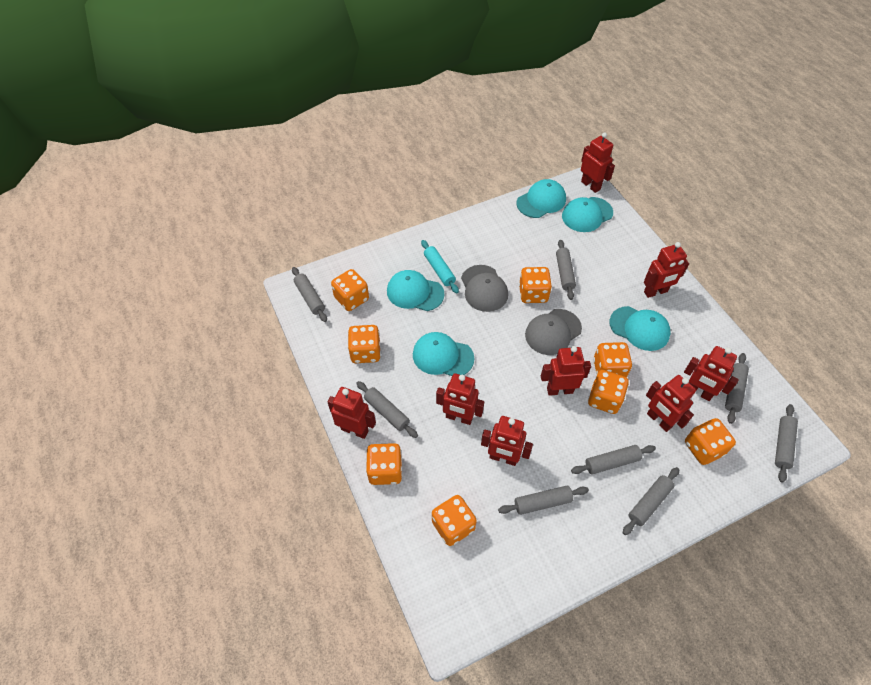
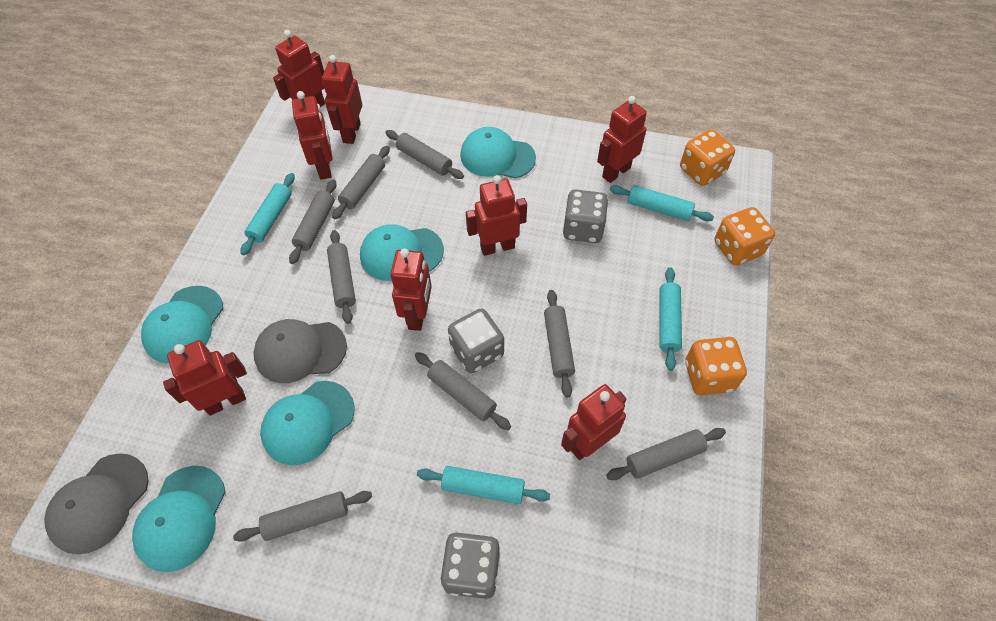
grey dice: 0 -> 3
orange dice: 8 -> 3
turquoise rolling pin: 1 -> 4

